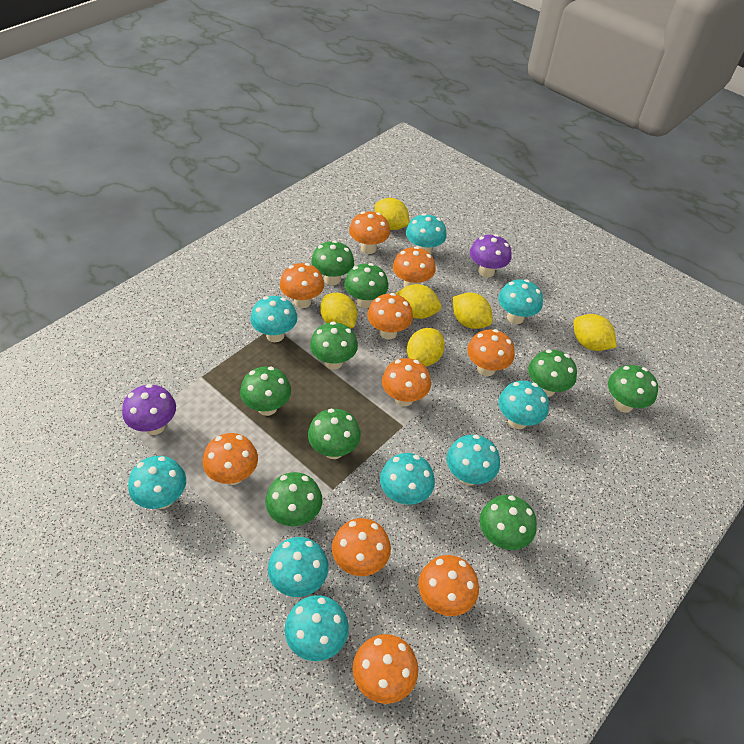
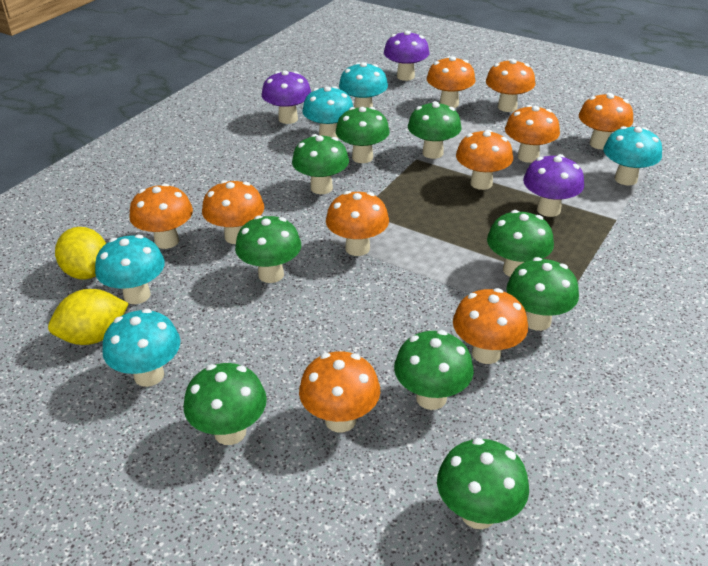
purple mushroom: 2 -> 3
turquoise mushroom: 9 -> 5
yellow lemon: 6 -> 2

